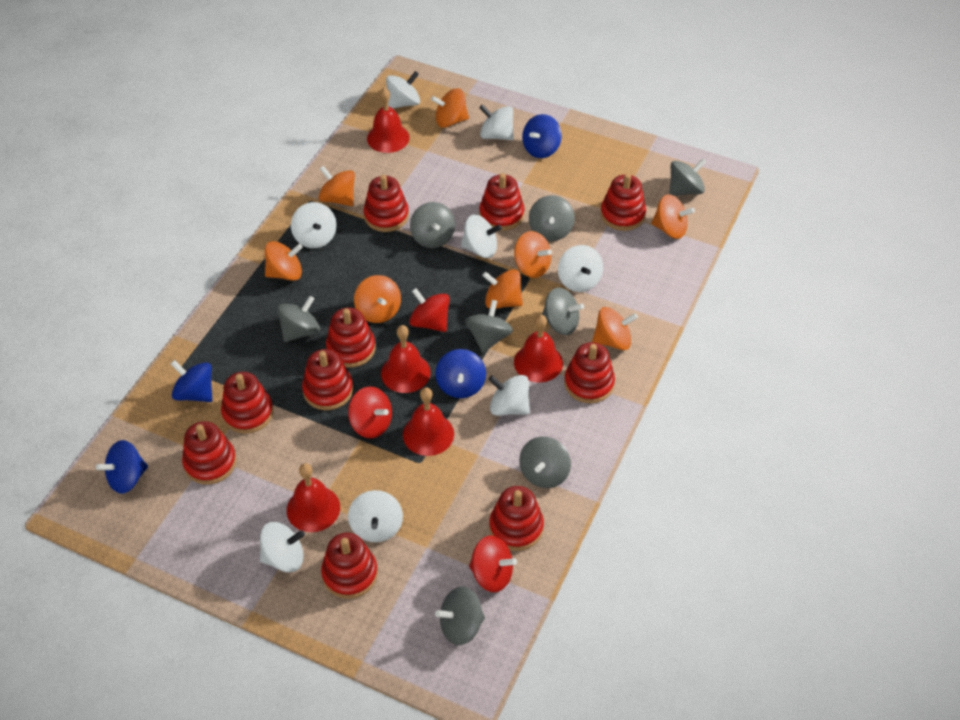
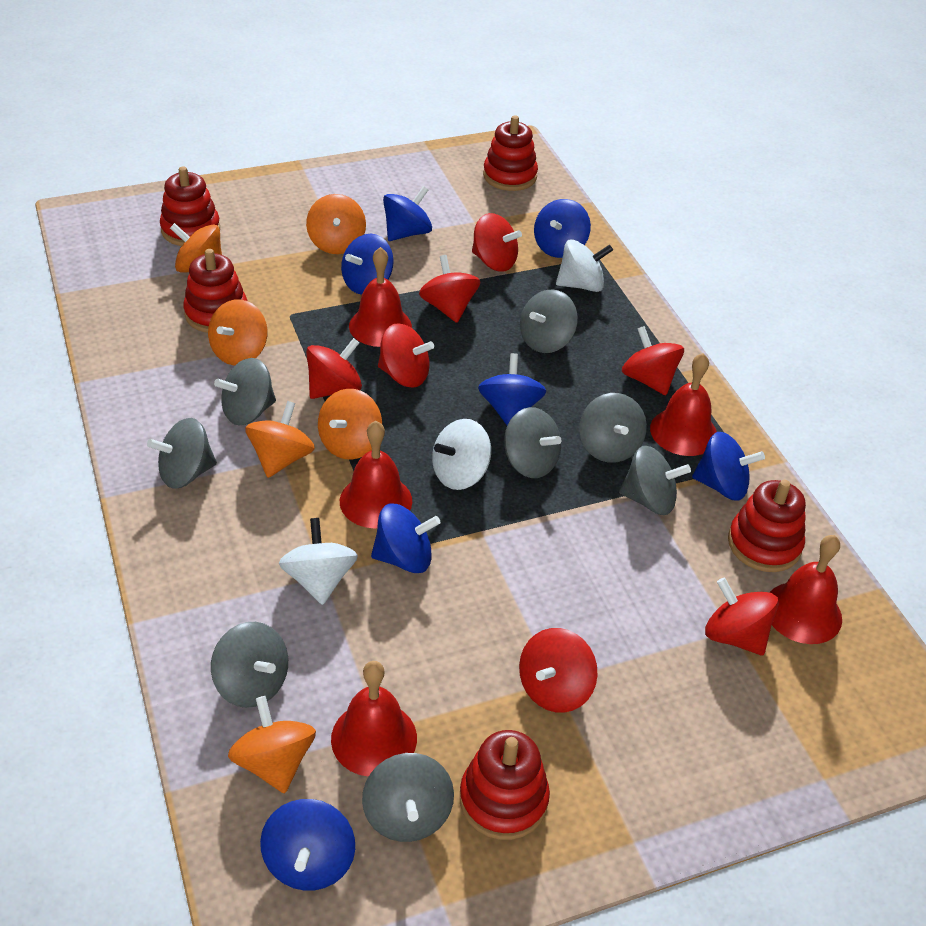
blue spinning top: 4 -> 7
orange spinning top: 8 -> 6
red spinning top: 3 -> 7
red stacking toy: 10 -> 5
white spinning top: 8 -> 3

